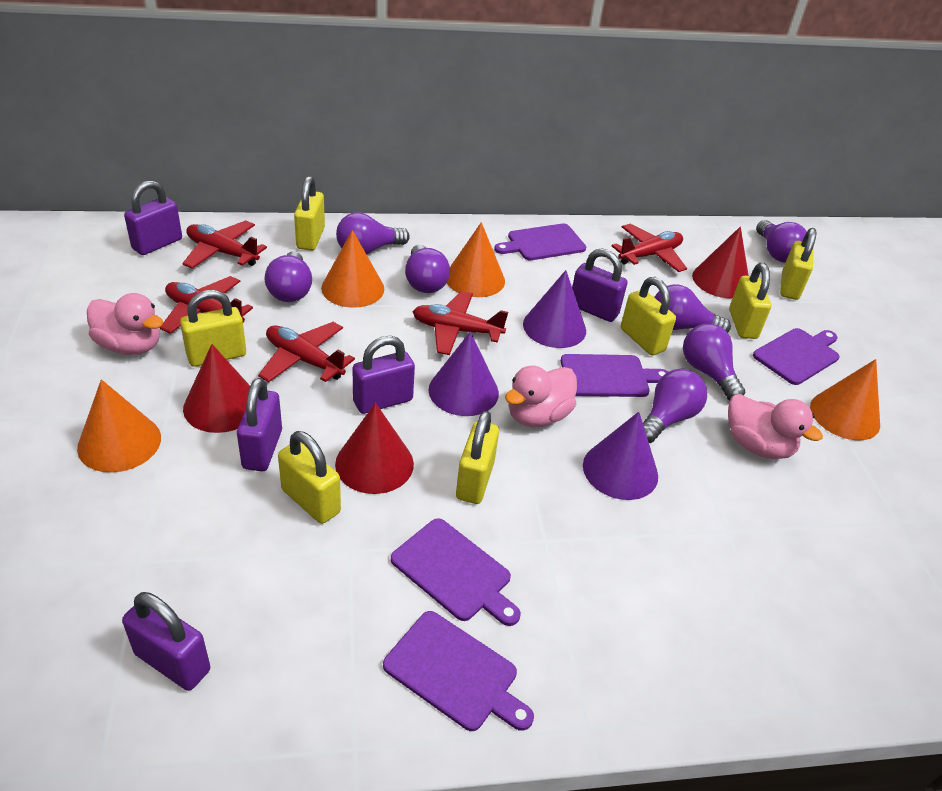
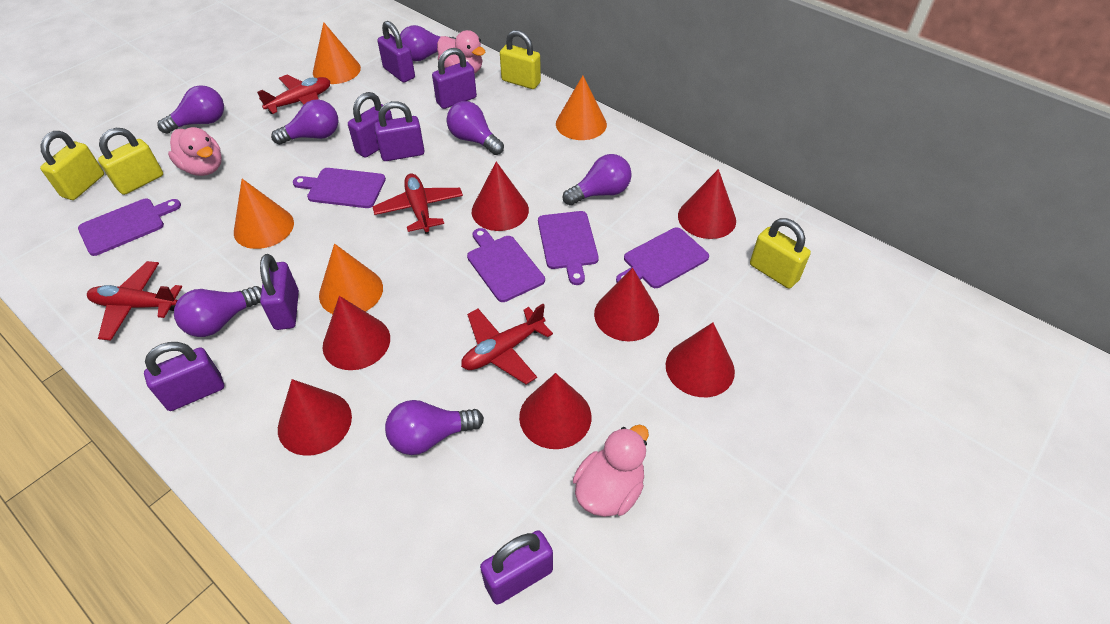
purple cone: 3 -> 0
purple padlock: 5 -> 7
red cone: 3 -> 7
red plane: 5 -> 4
yellow padlock: 7 -> 4

